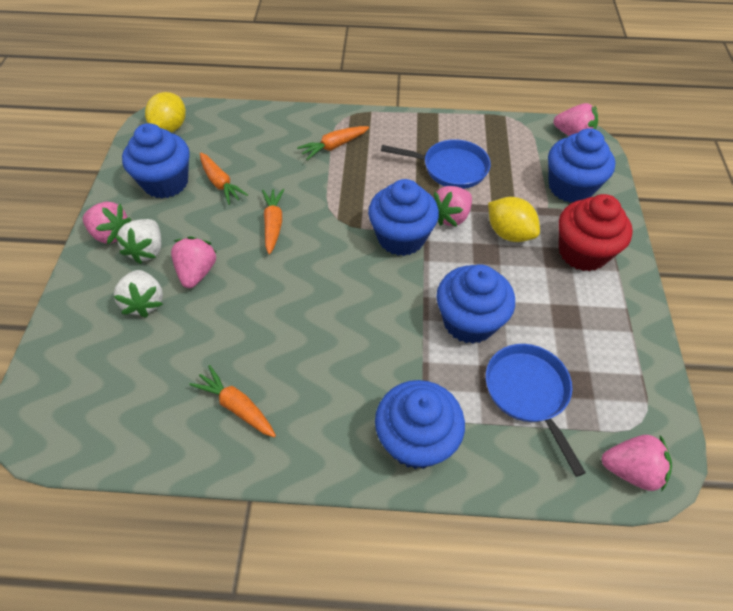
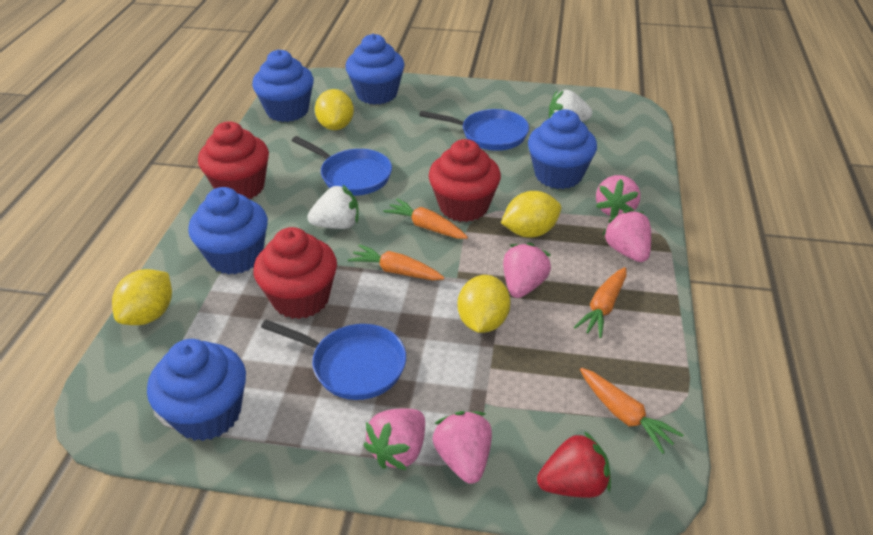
blue pan: 2 -> 3
red cupcake: 1 -> 3
red strawberry: 0 -> 1
yellow lemon: 2 -> 4

